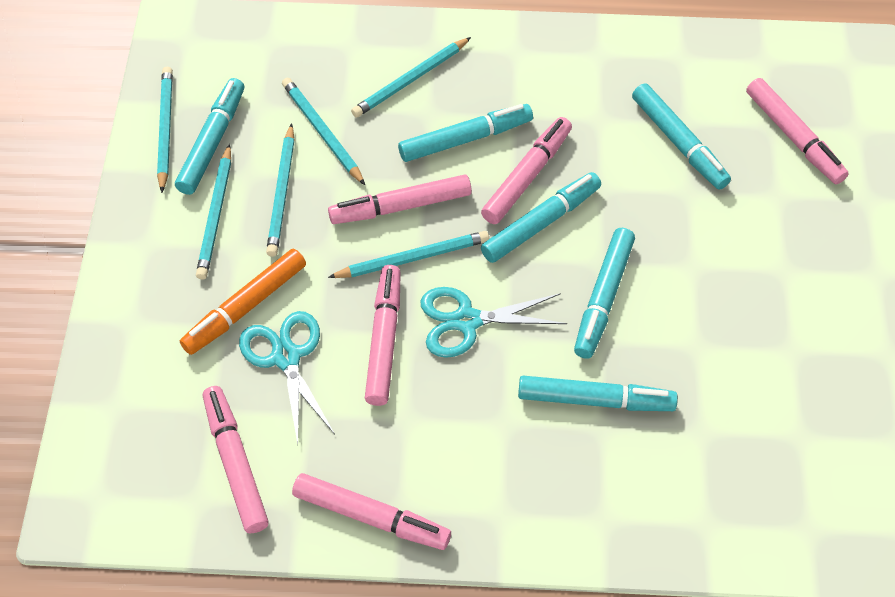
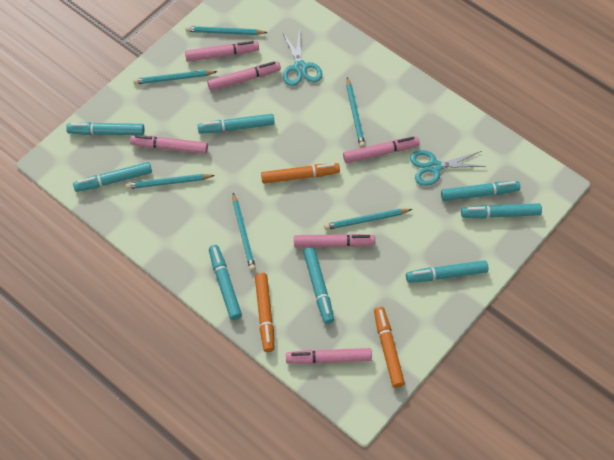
orange marker: 1 -> 3
turquoise marker: 6 -> 8

